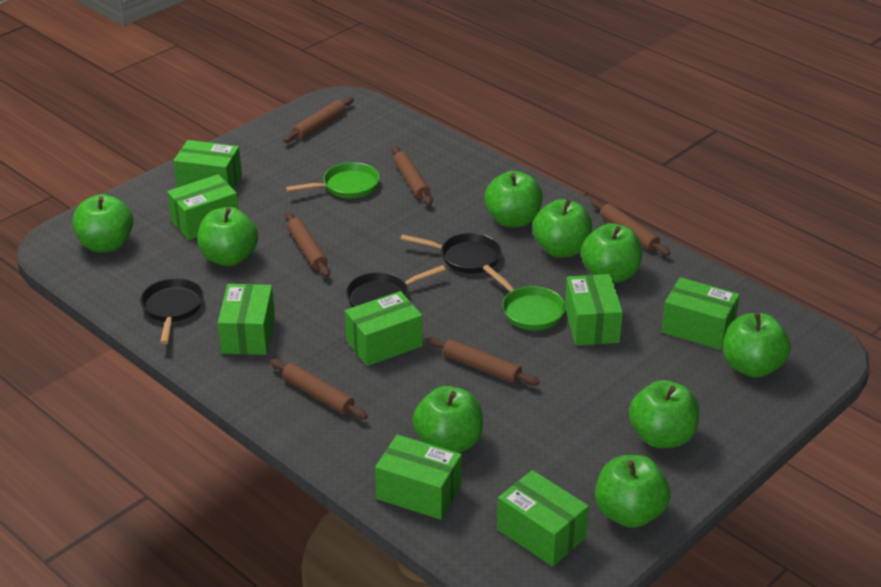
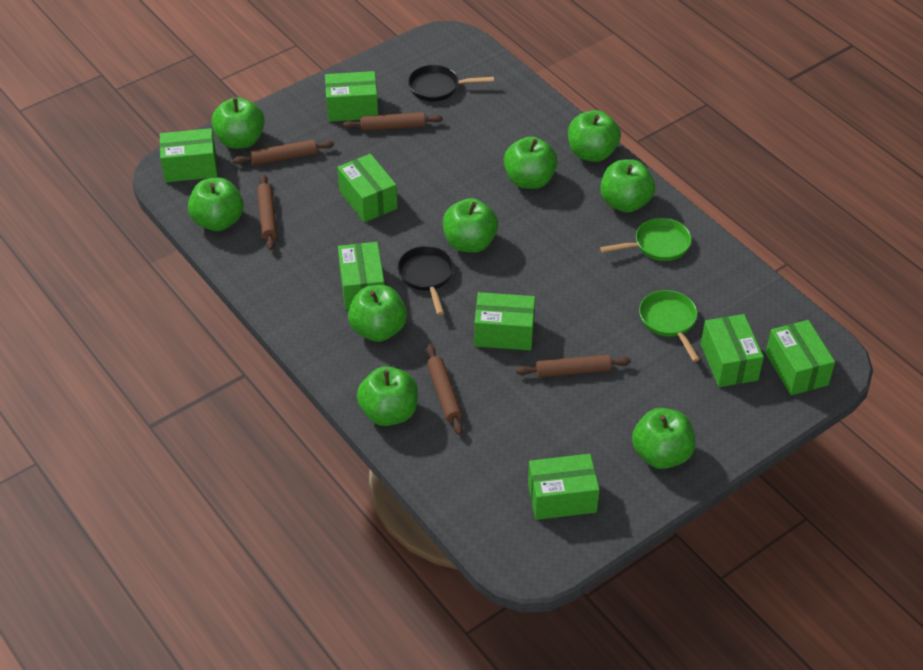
black pan: 3 -> 2
brown rolling pin: 6 -> 5

